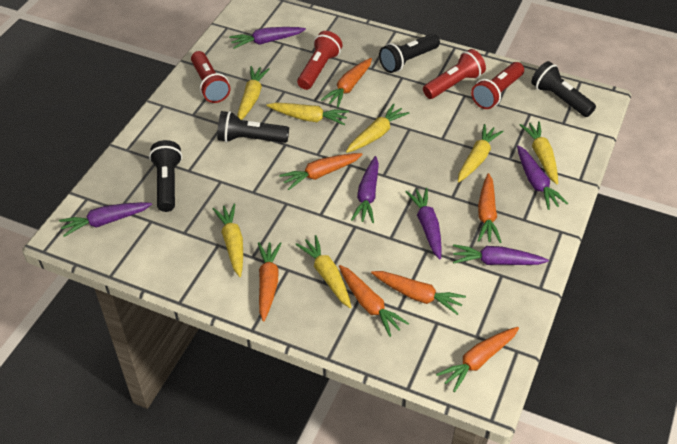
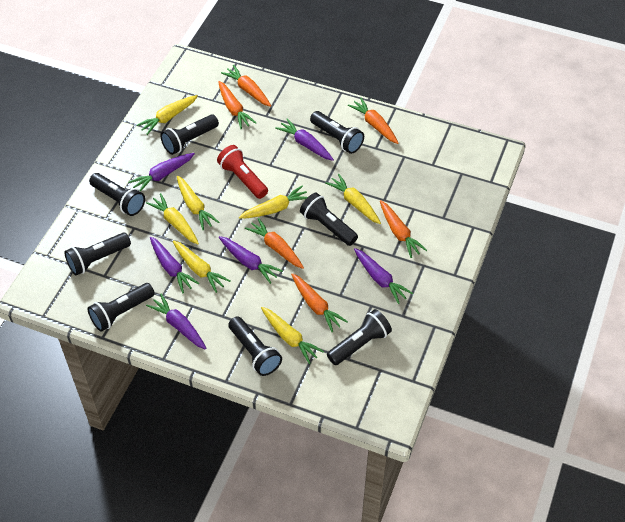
black flashlight: 4 -> 8
orange carrot: 7 -> 6
red flashlight: 4 -> 1

